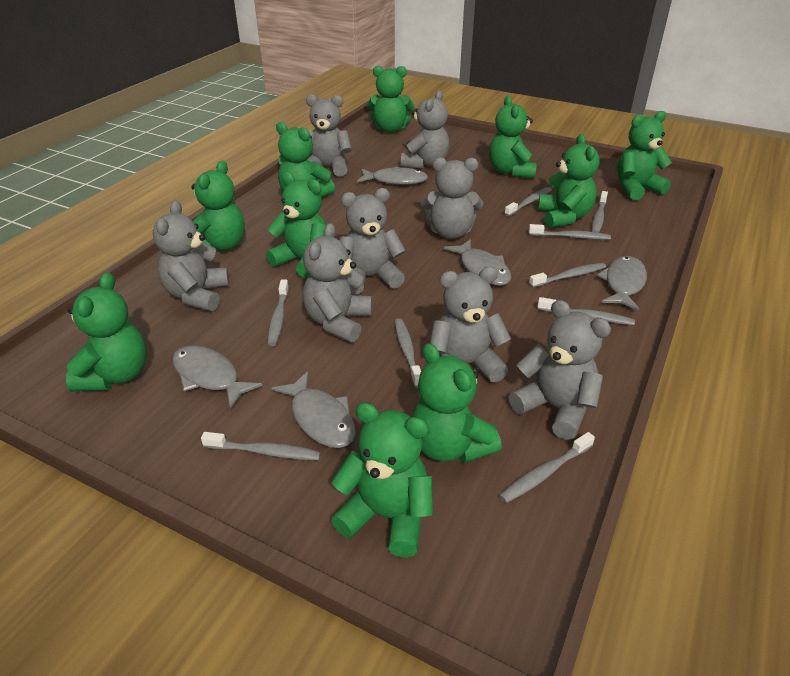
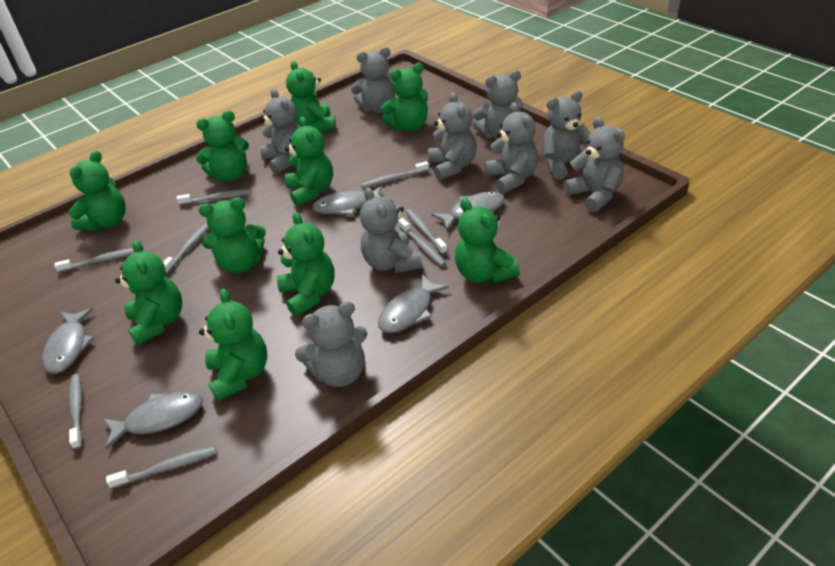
grey teddy bear: 8 -> 9
grey toothbrush: 9 -> 8

